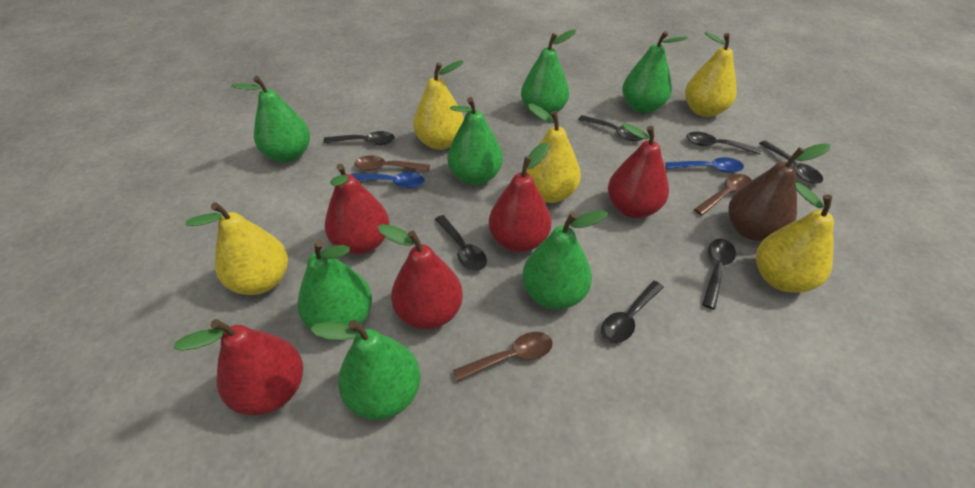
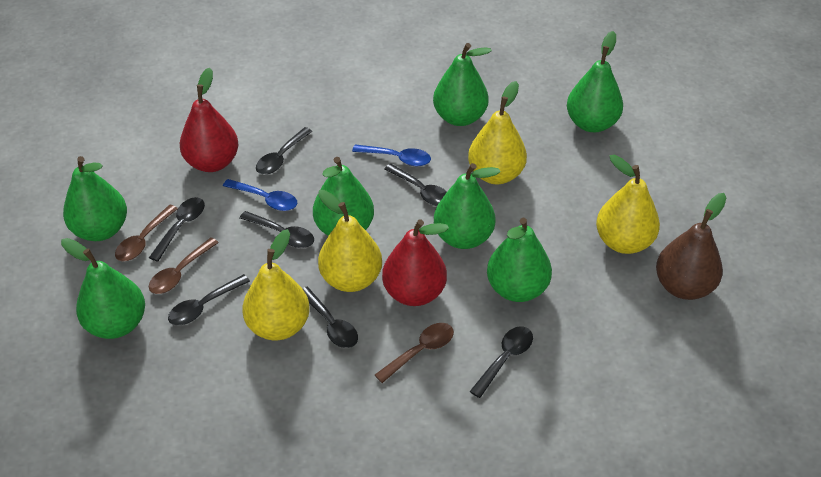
red pear: 5 -> 2
yellow pear: 5 -> 4

